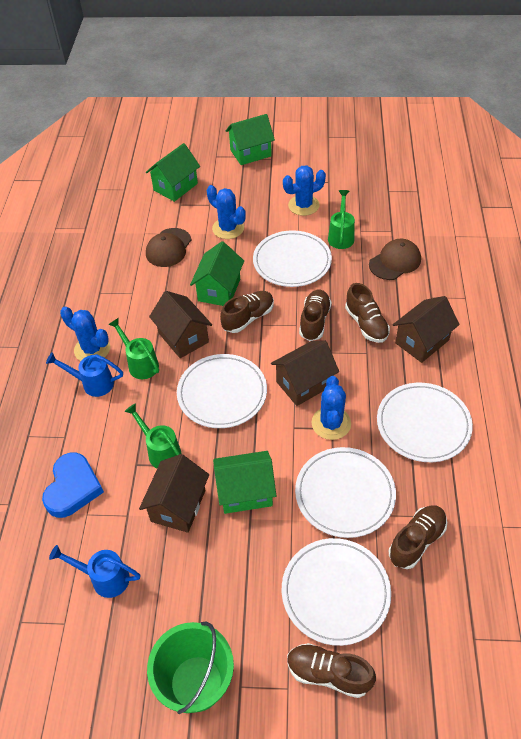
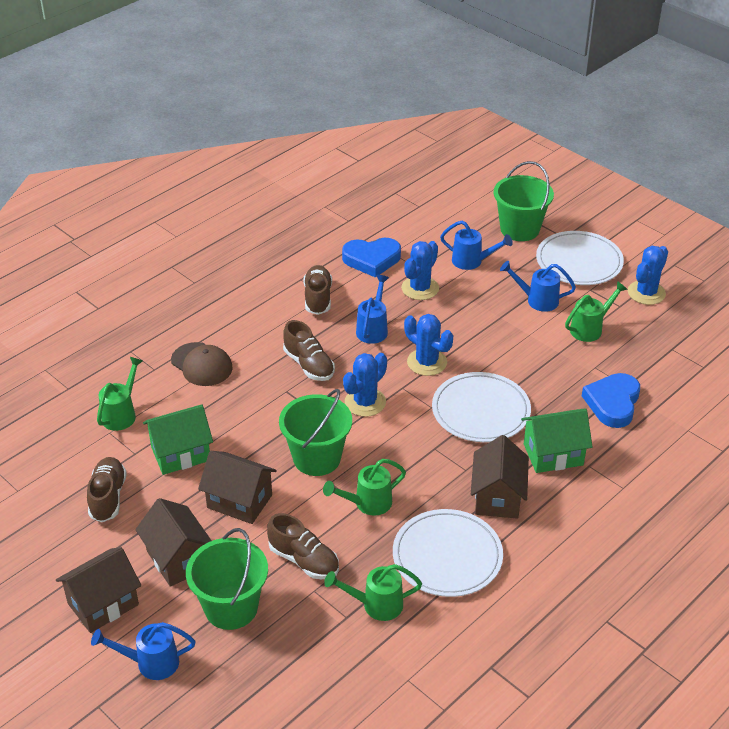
blue heart: 1 -> 2
blue watering can: 2 -> 4
brown cap: 2 -> 1
brown shoe: 5 -> 4
green bucket: 1 -> 3
green house: 4 -> 2
green watering can: 3 -> 4
white plate: 5 -> 3

